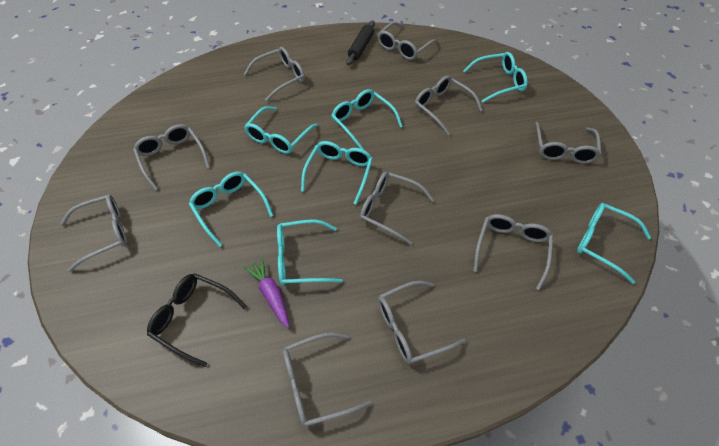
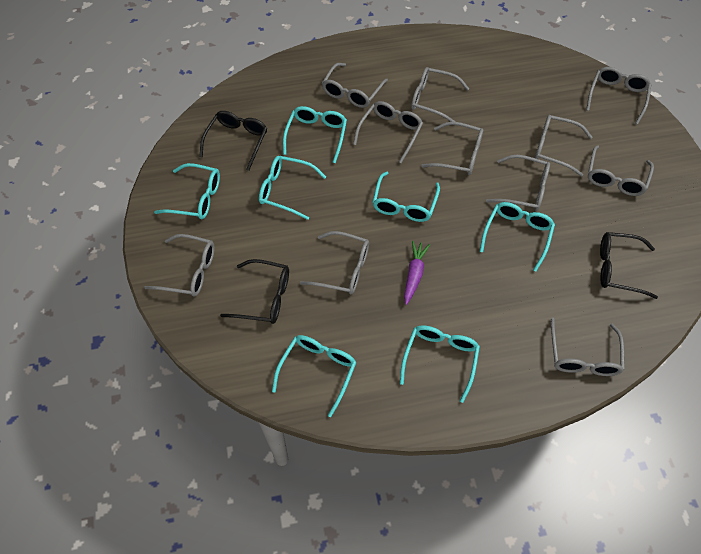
black glasses: 1 -> 3
black rolling pin: 1 -> 0
grey glasses: 10 -> 11

